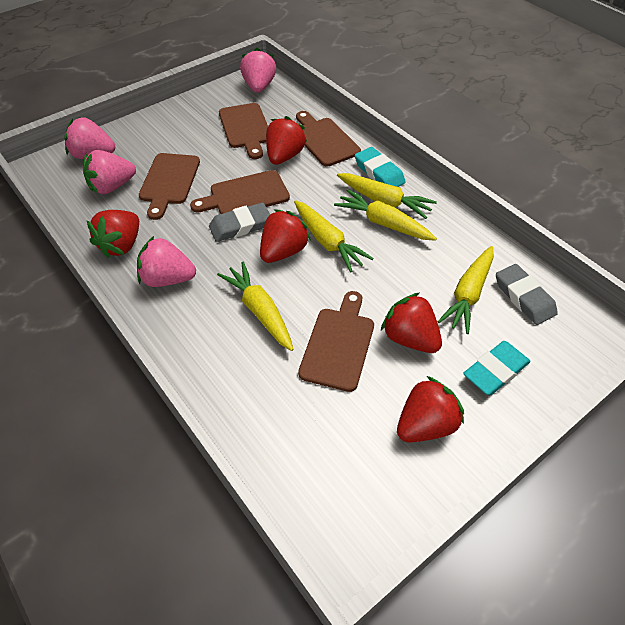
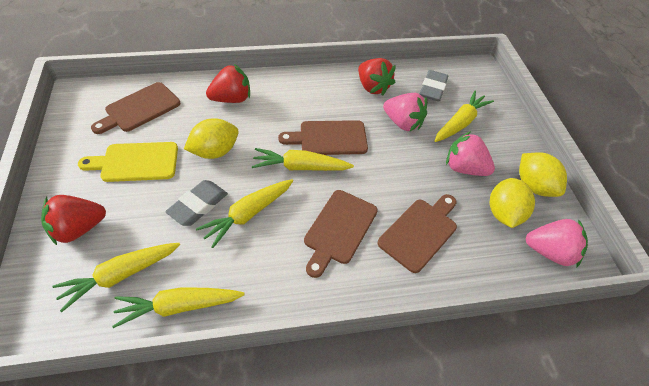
brown cutting board: 5 -> 4
pink strawberry: 4 -> 3
red strawberry: 5 -> 3
turquoise eraser: 2 -> 0
yellow cutting board: 0 -> 1
yellow lemon: 0 -> 3

